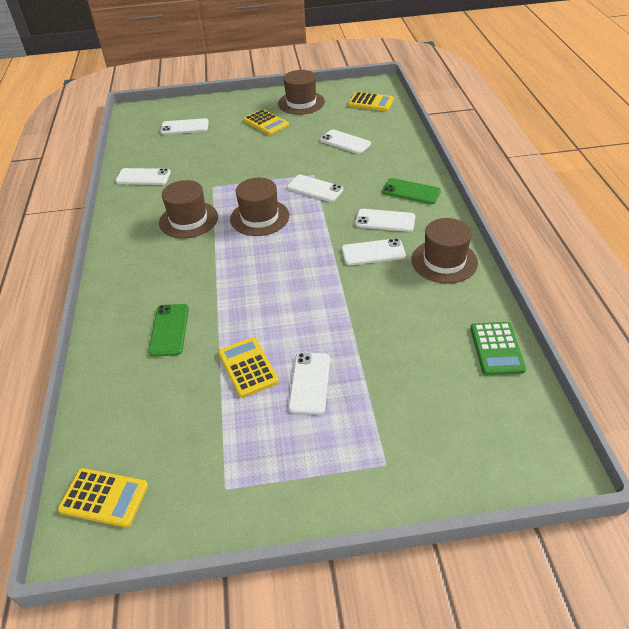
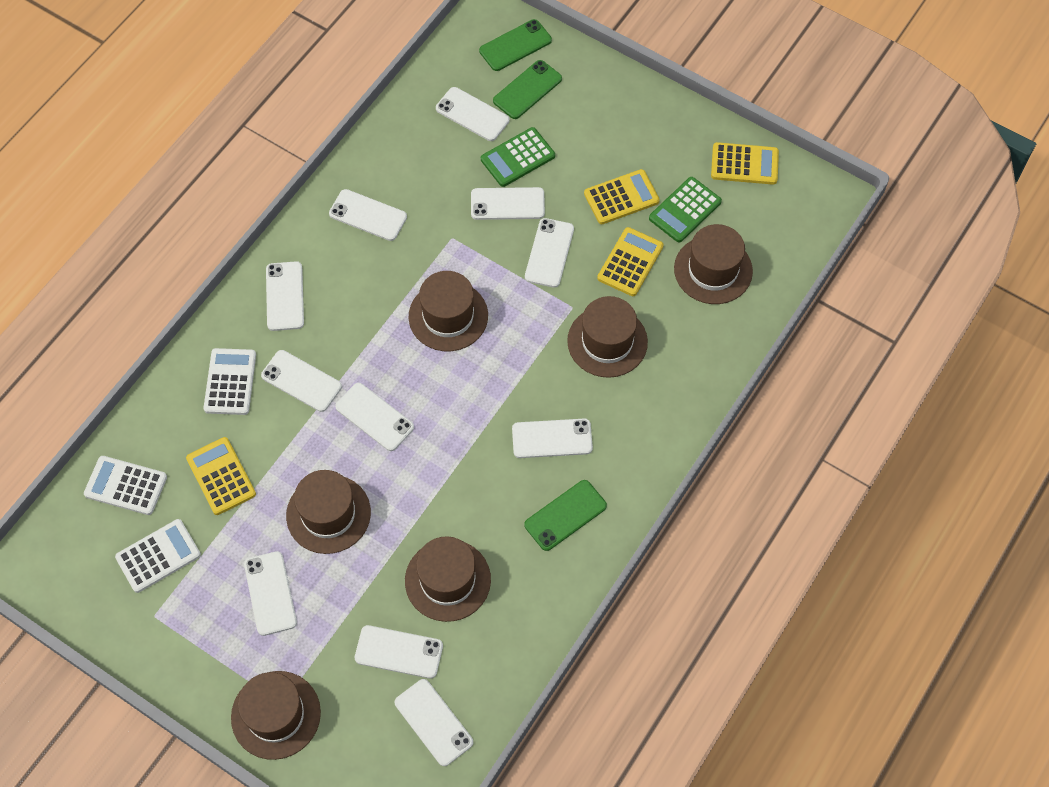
brown hat: 4 -> 6
green calculator: 1 -> 2
green phone: 2 -> 3
white calculator: 0 -> 3
white phone: 7 -> 11

